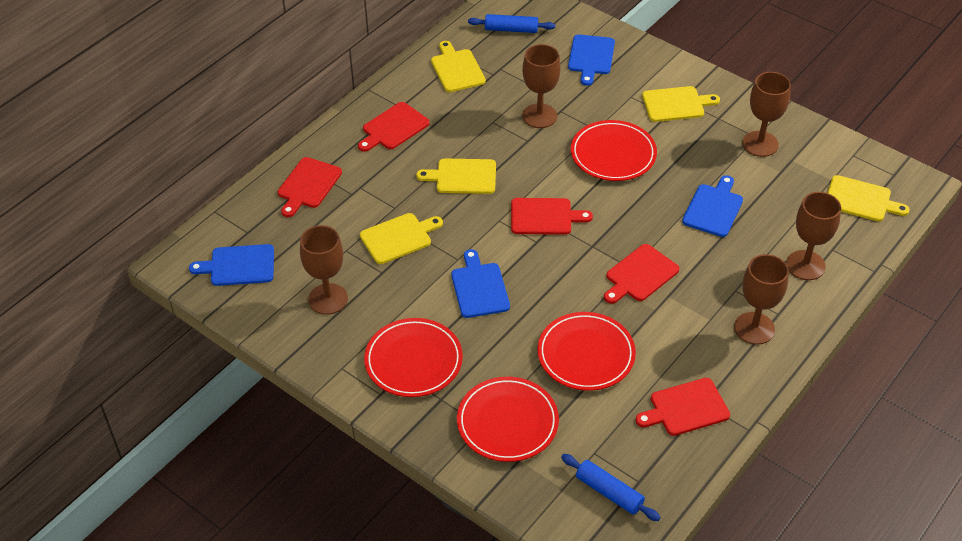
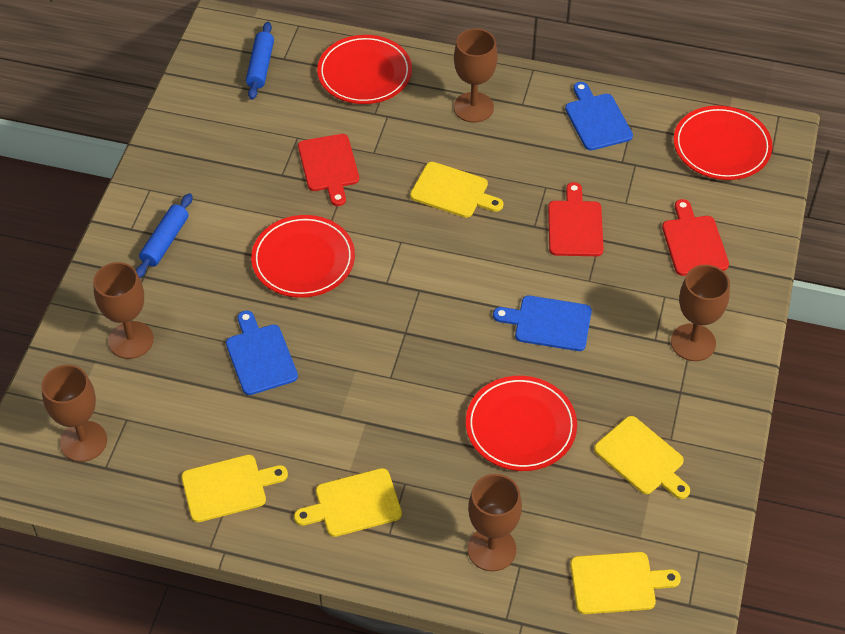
blue cutting board: 4 -> 3
red cutting board: 5 -> 3

